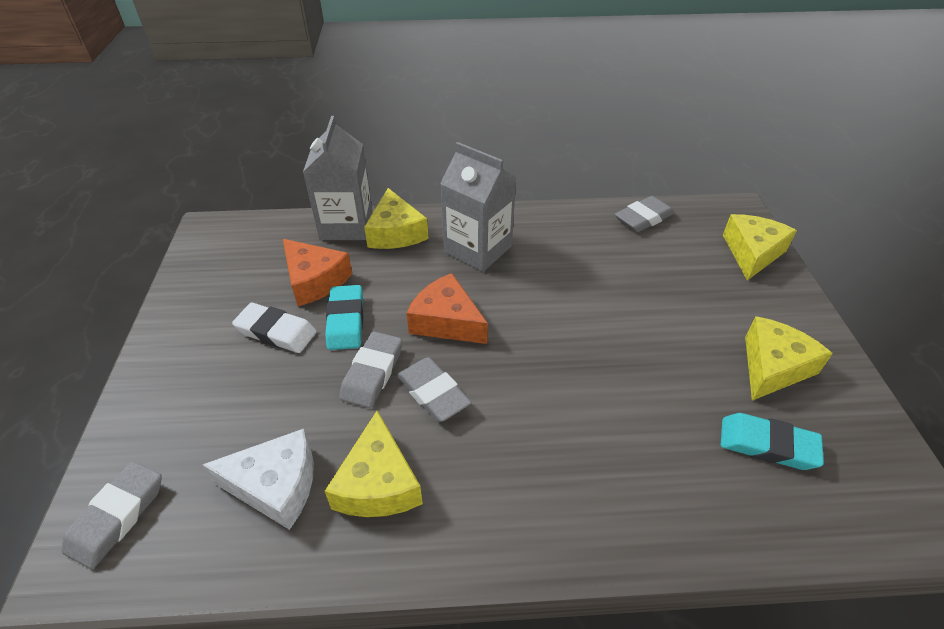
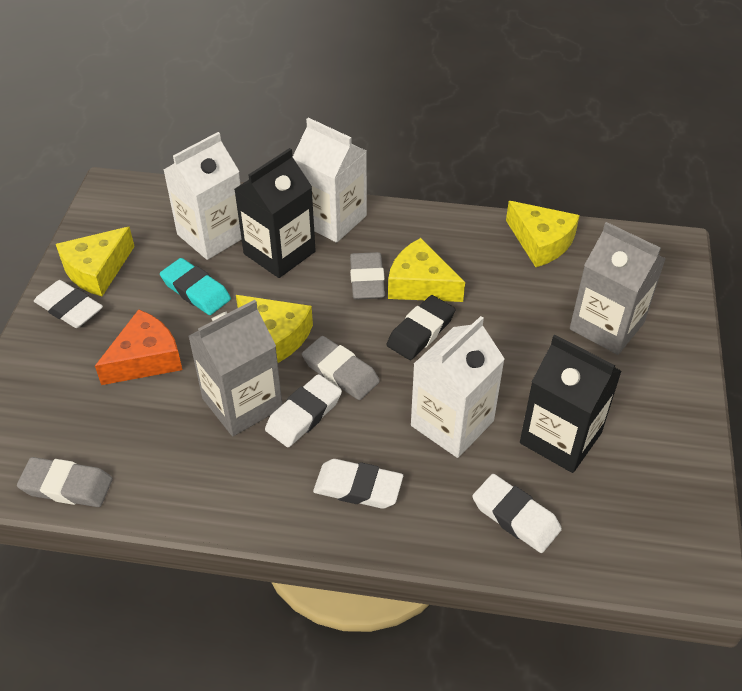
black carton: 0 -> 2
black eraser: 0 -> 1
grey eraser: 4 -> 3
orange cheese: 2 -> 1
turquoise eraser: 2 -> 1
white carton: 0 -> 3
white cheese: 1 -> 0
white eraser: 1 -> 4

